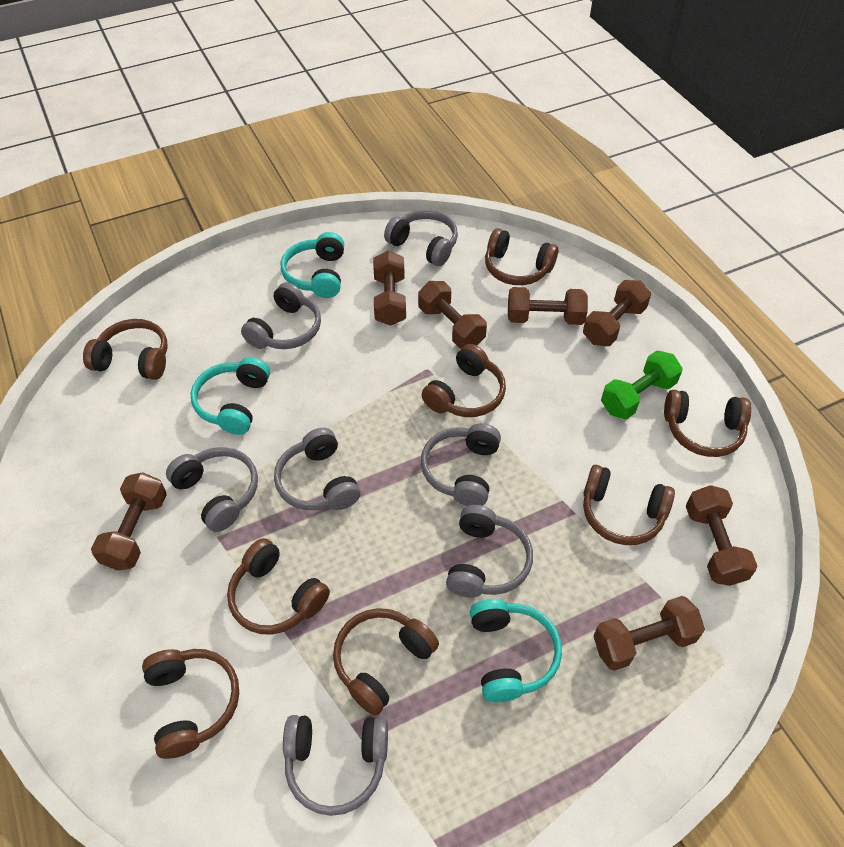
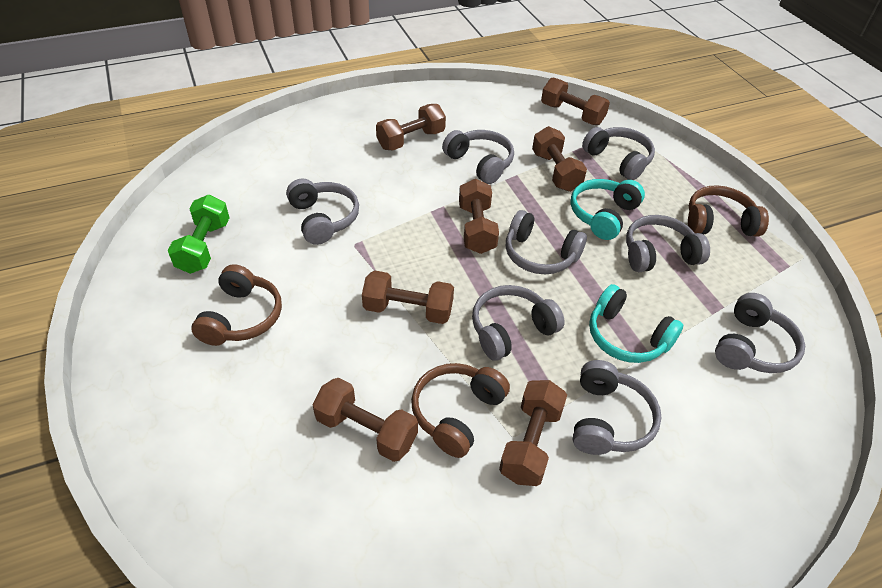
brown headphones: 8 -> 3
grey headphones: 7 -> 8
turquoise headphones: 3 -> 2

